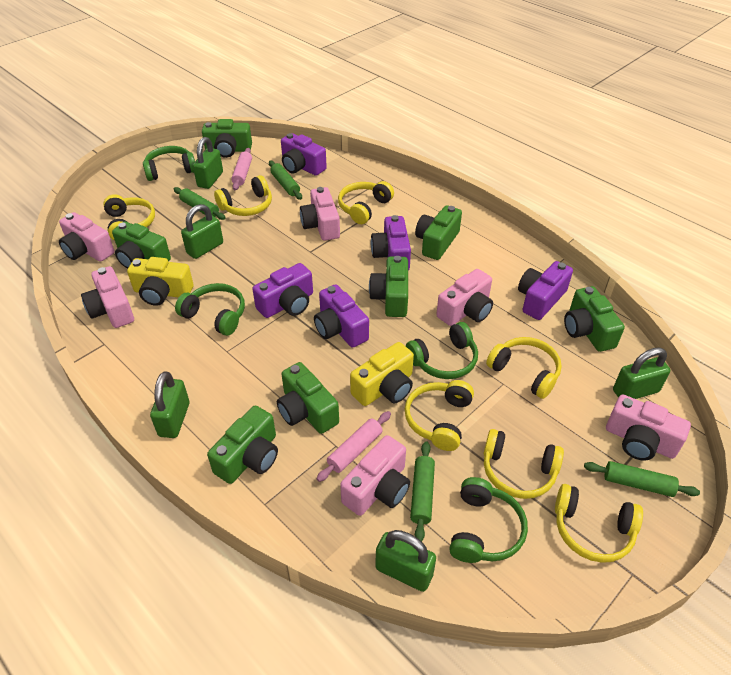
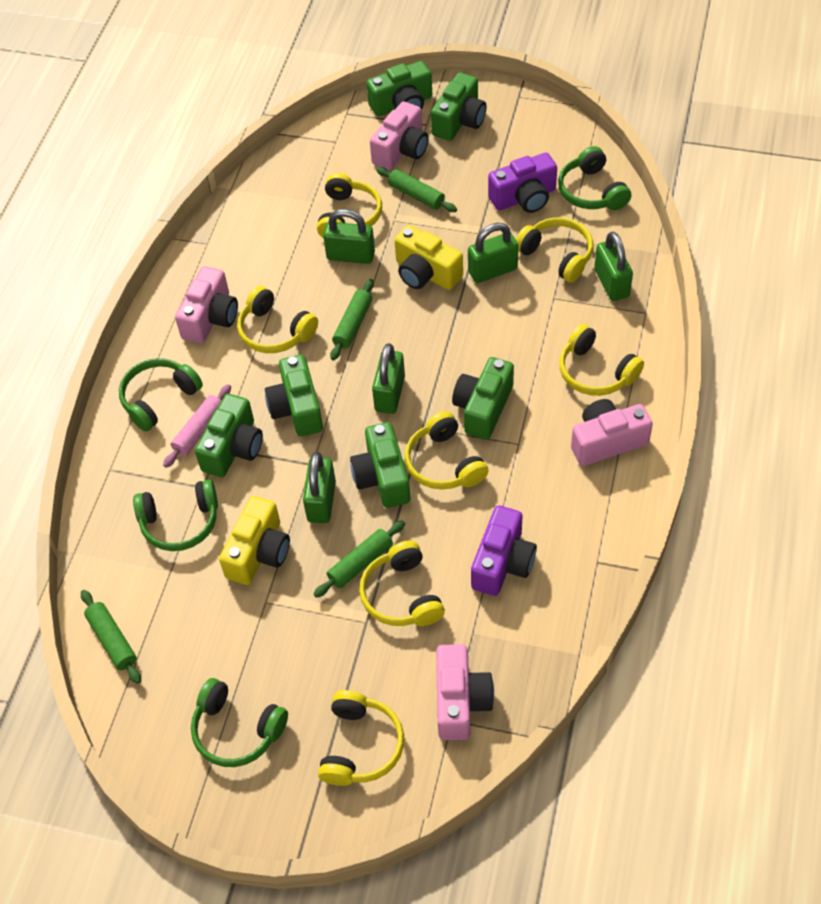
green camera: 7 -> 6
pink camera: 6 -> 4
pink rolling pin: 2 -> 1
purple camera: 5 -> 2

